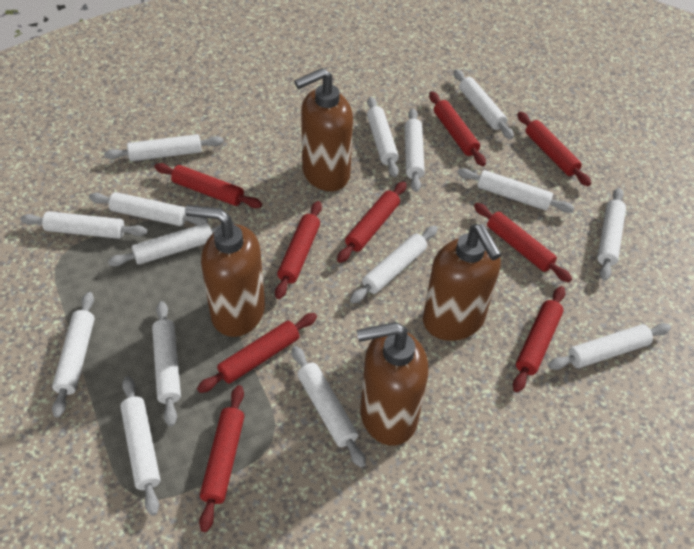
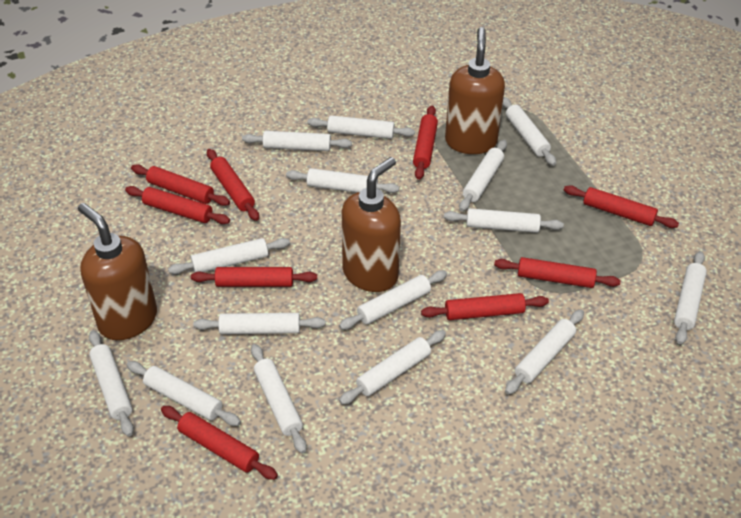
brown soap dispenser: 4 -> 3

